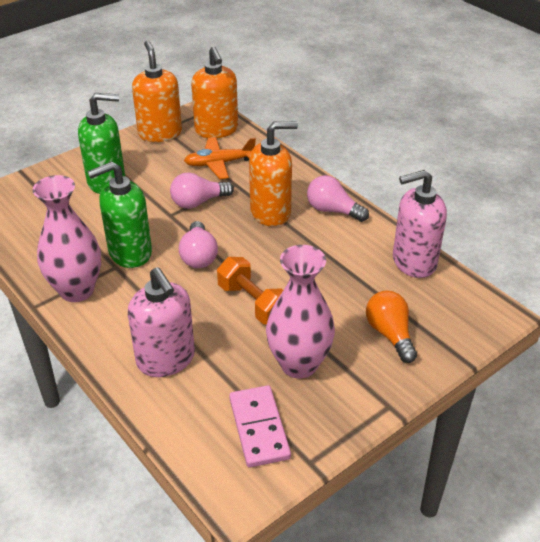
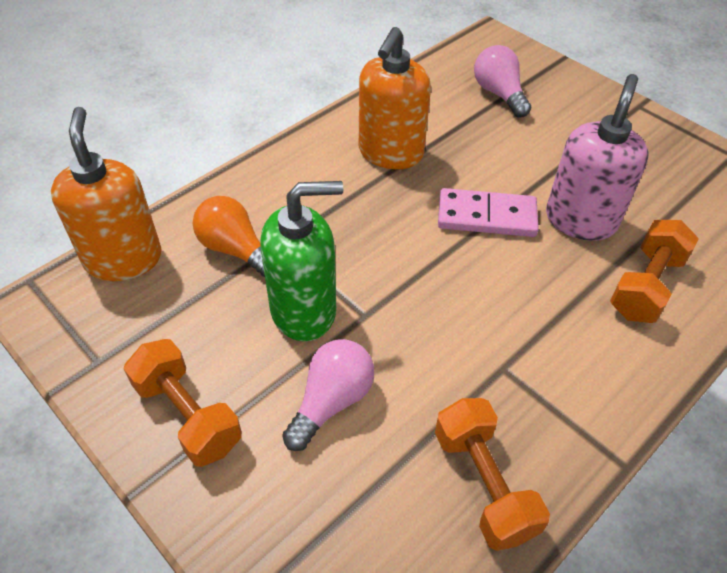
green soap dispenser: 2 -> 1
orange dumbbell: 1 -> 3
orange plane: 1 -> 0
orange soap dispenser: 3 -> 2
pink light bulb: 3 -> 2
pink soap dispenser: 2 -> 1
pink vase: 2 -> 0

